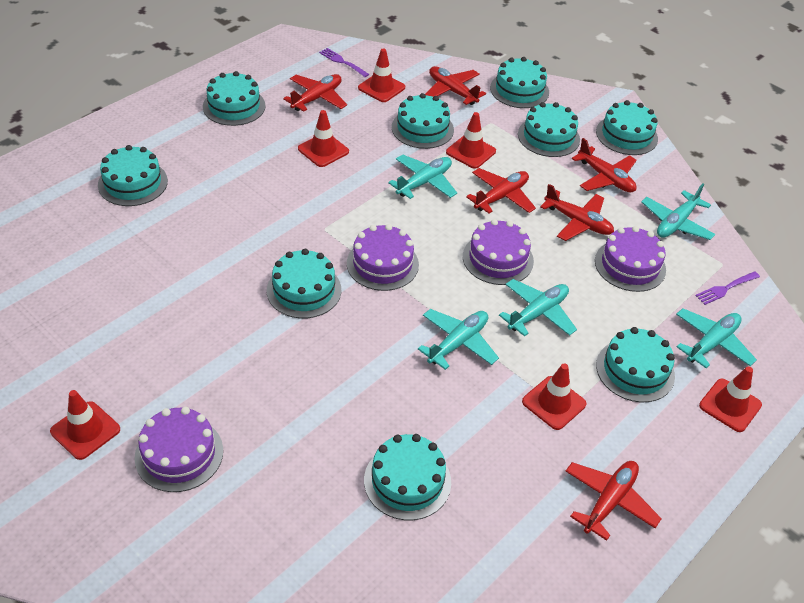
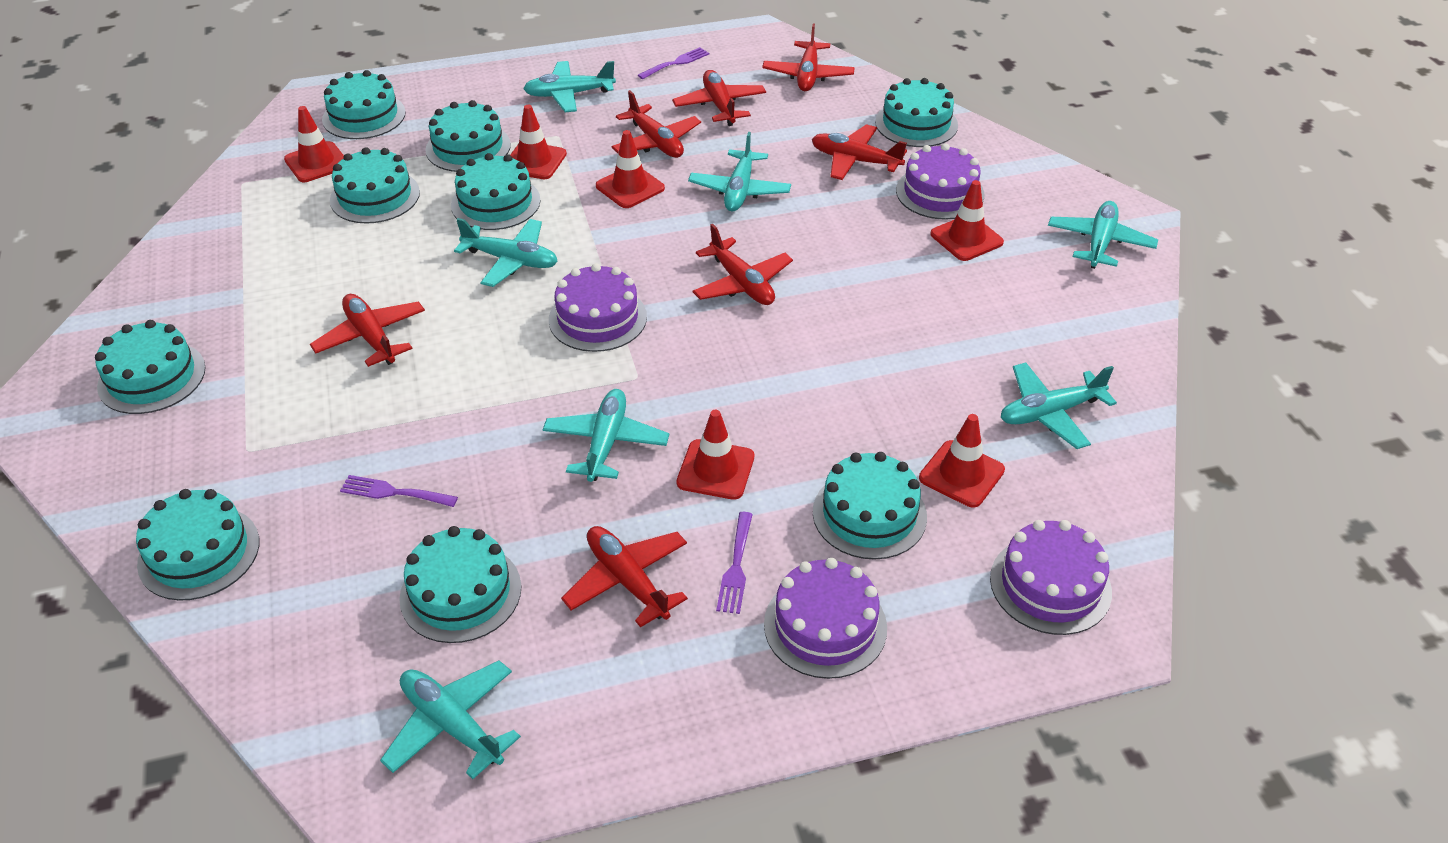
purple fork: 2 -> 3
red plane: 6 -> 7
turquoise plane: 5 -> 7

